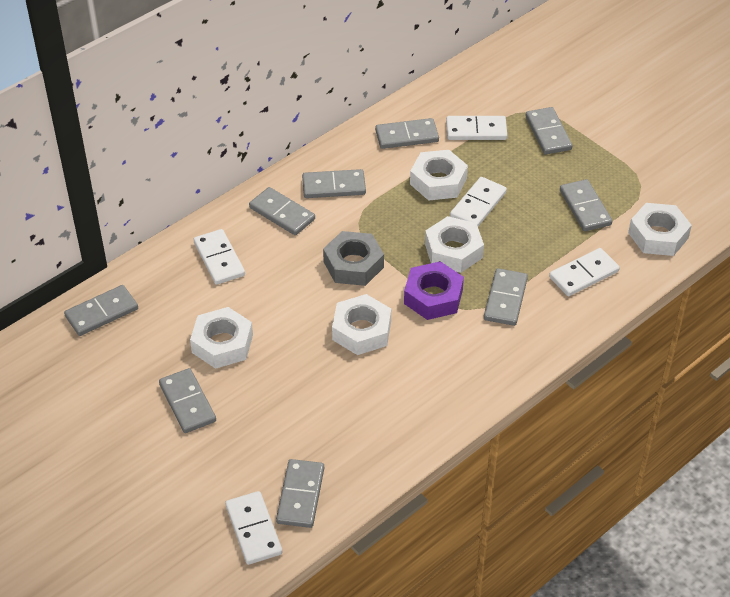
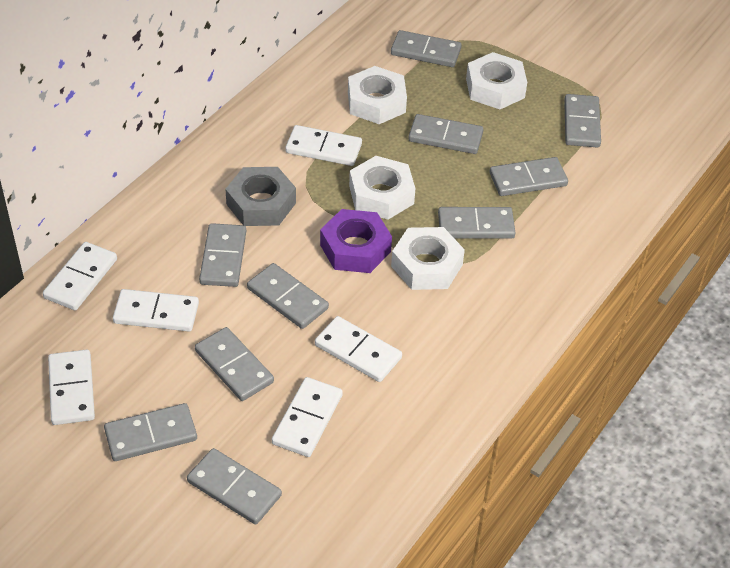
grey domino: 9 -> 10
white domino: 5 -> 6
white nut: 5 -> 4

